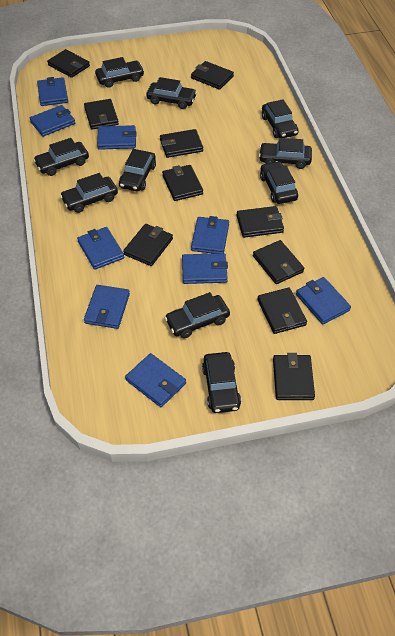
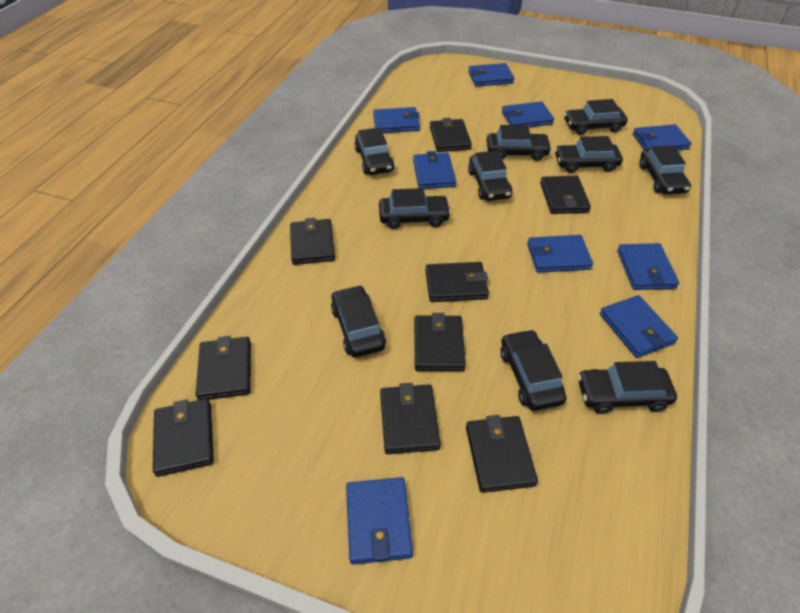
black wallet: 10 -> 9

